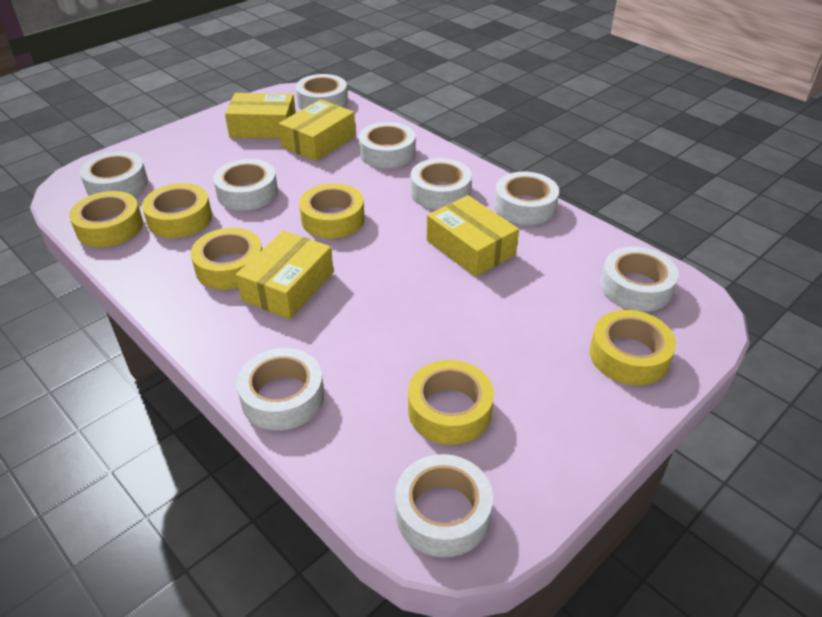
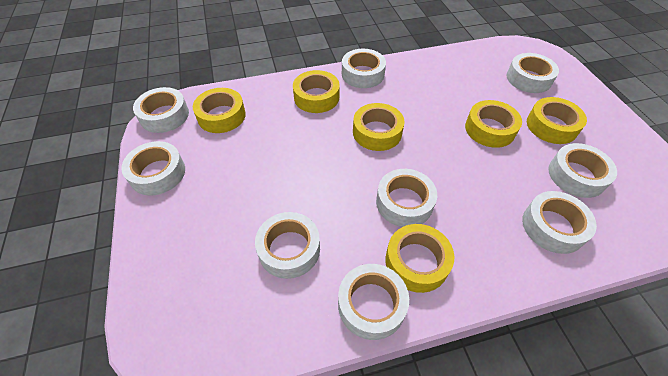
yellow box: 4 -> 0

